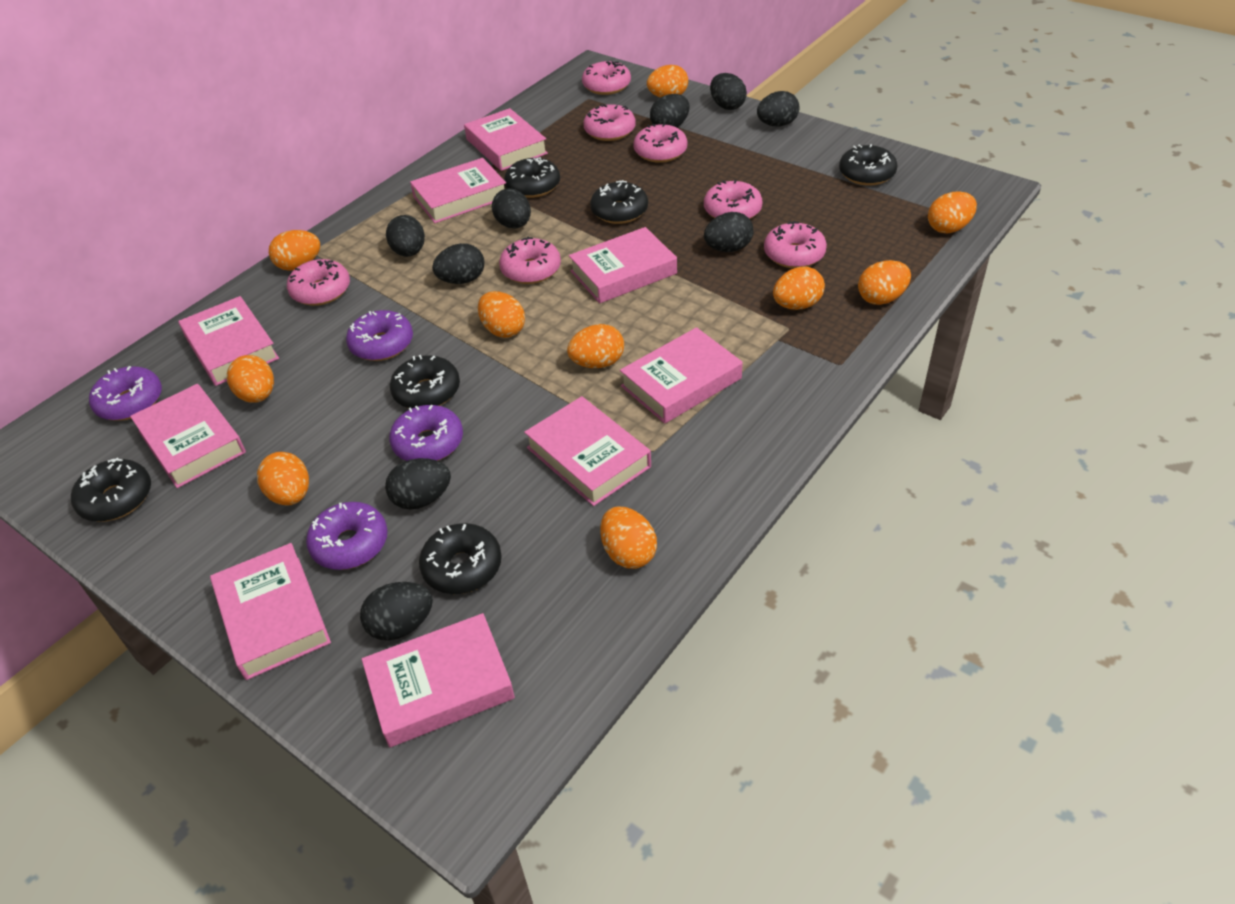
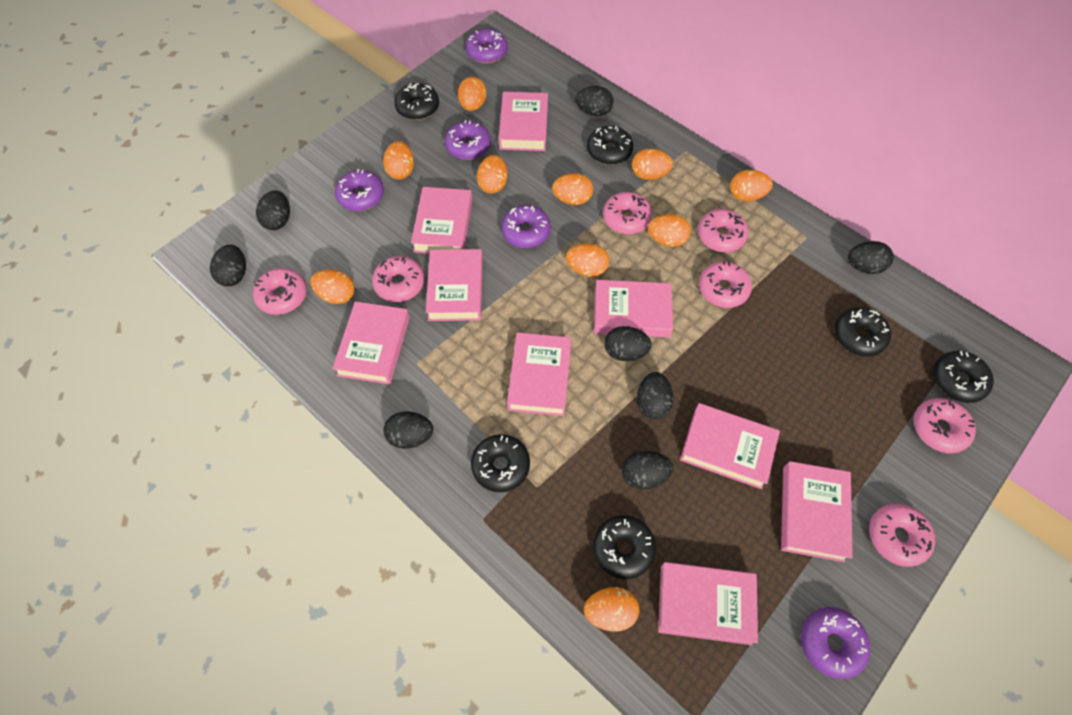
black egg: 9 -> 8
purple donut: 4 -> 5

